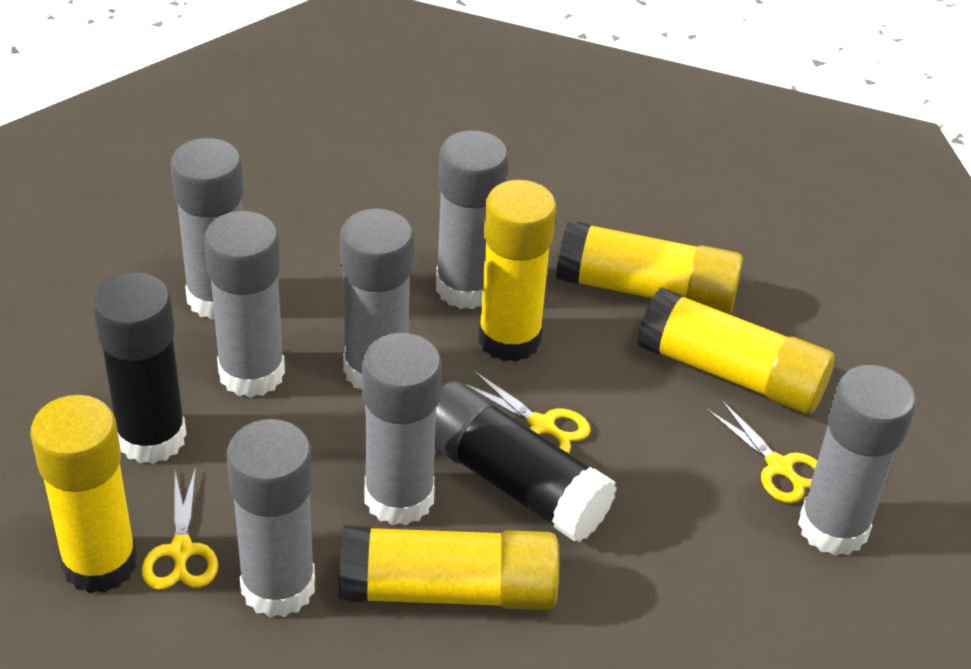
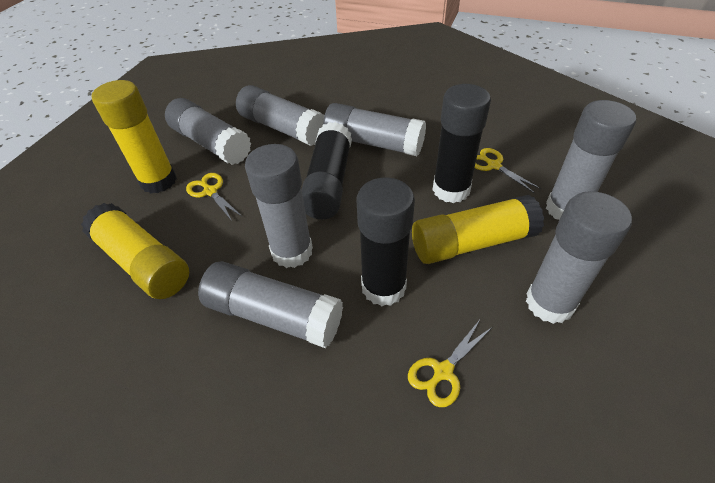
black glue stick: 2 -> 3
yellow glue stick: 5 -> 3

